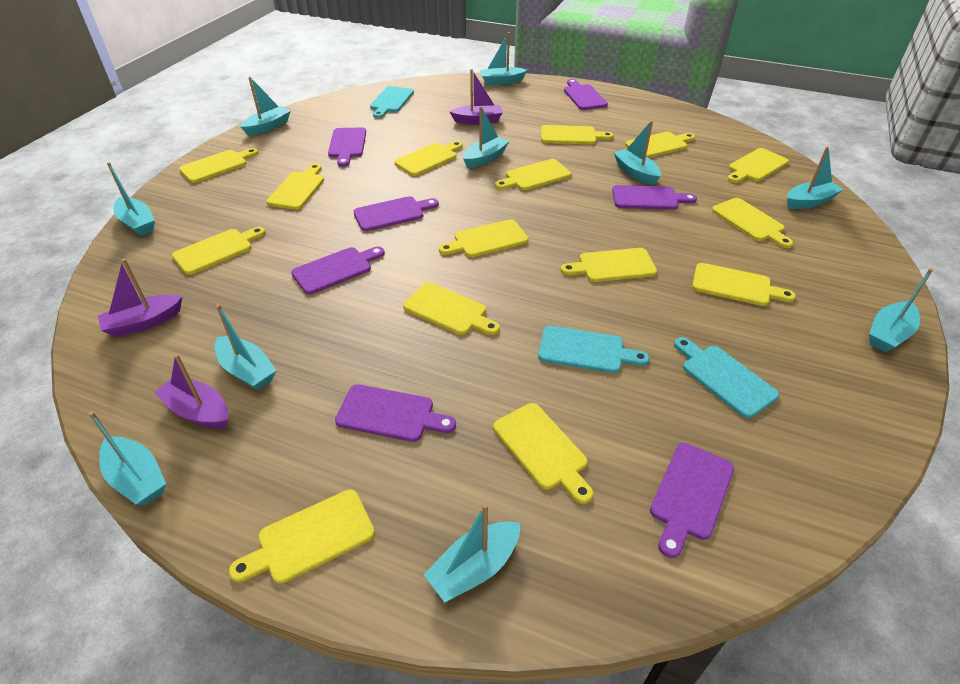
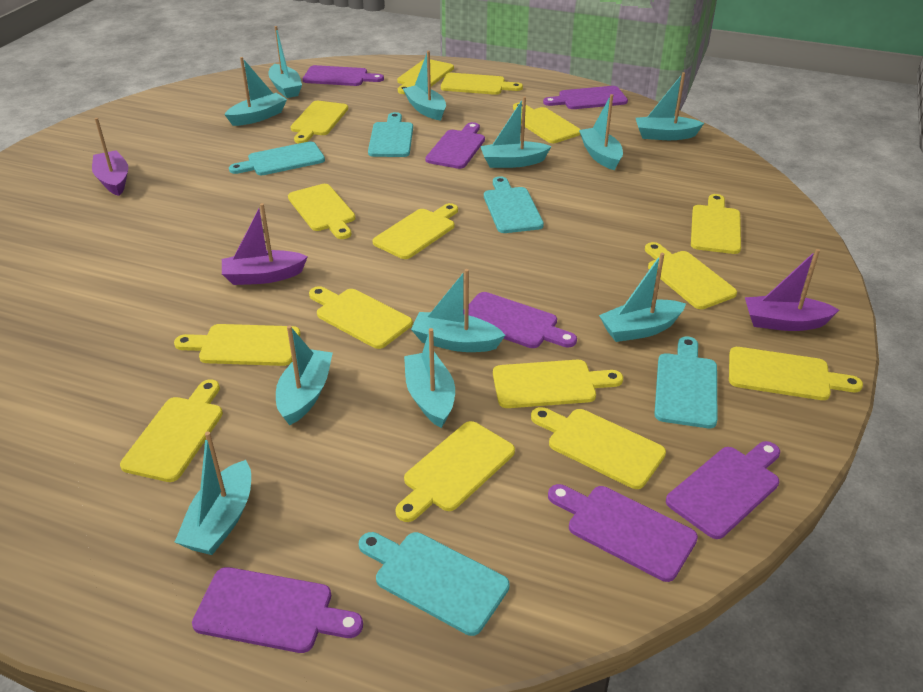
turquoise boat: 10 -> 11
turquoise cutting board: 3 -> 5

